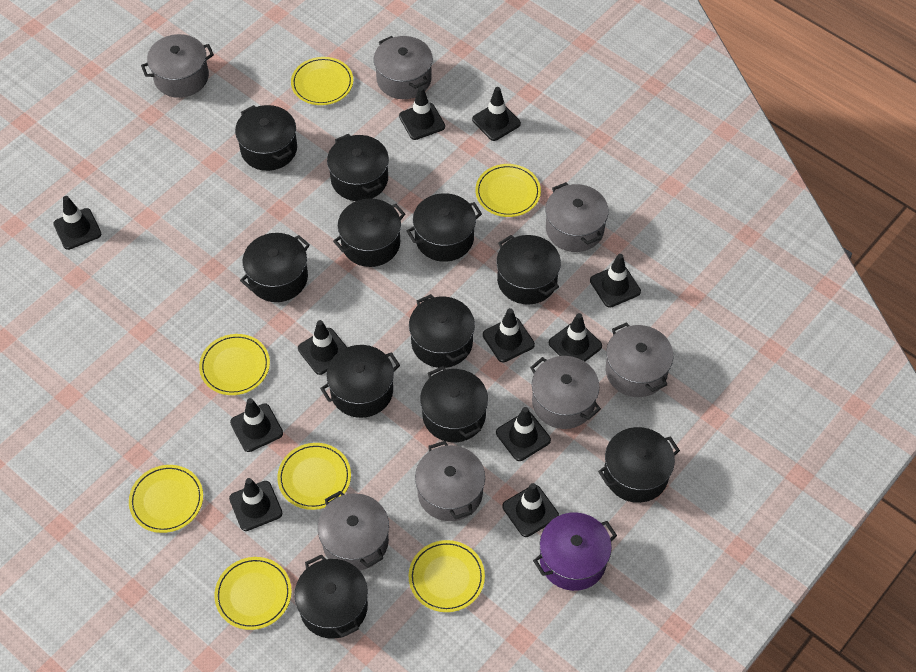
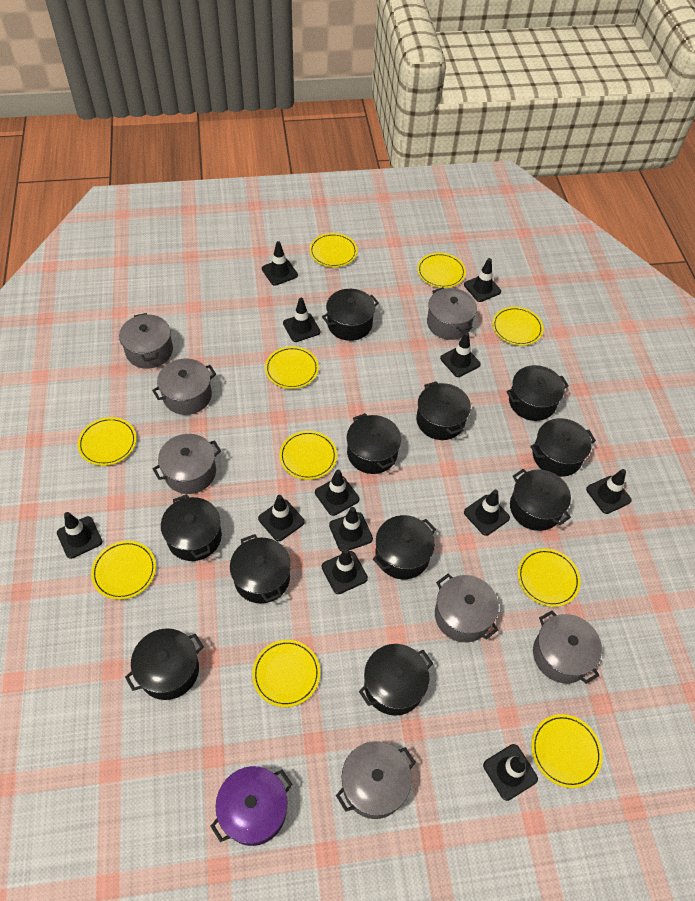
black traffic cone: 11 -> 12
yellow plate: 7 -> 10

